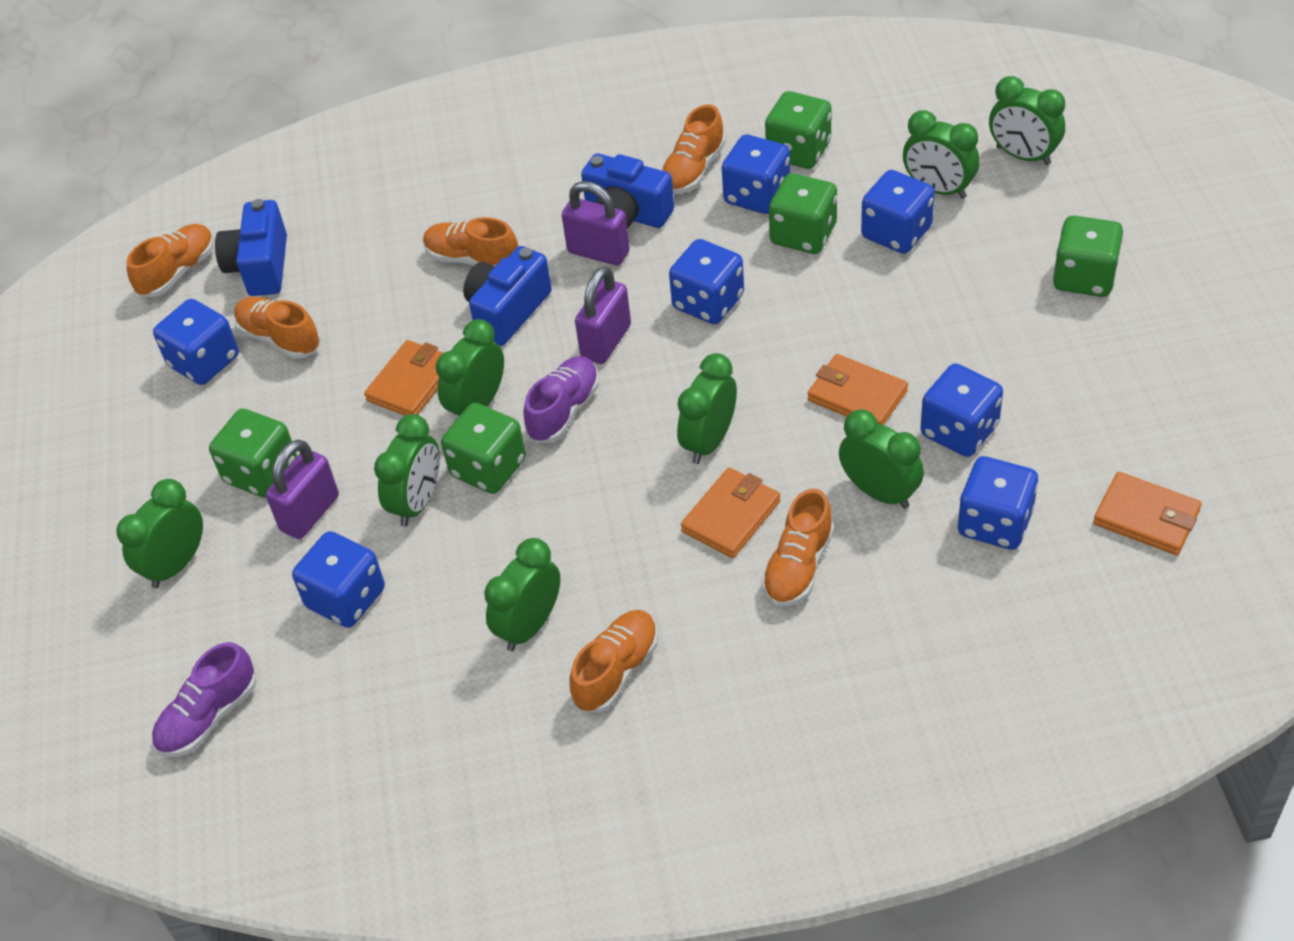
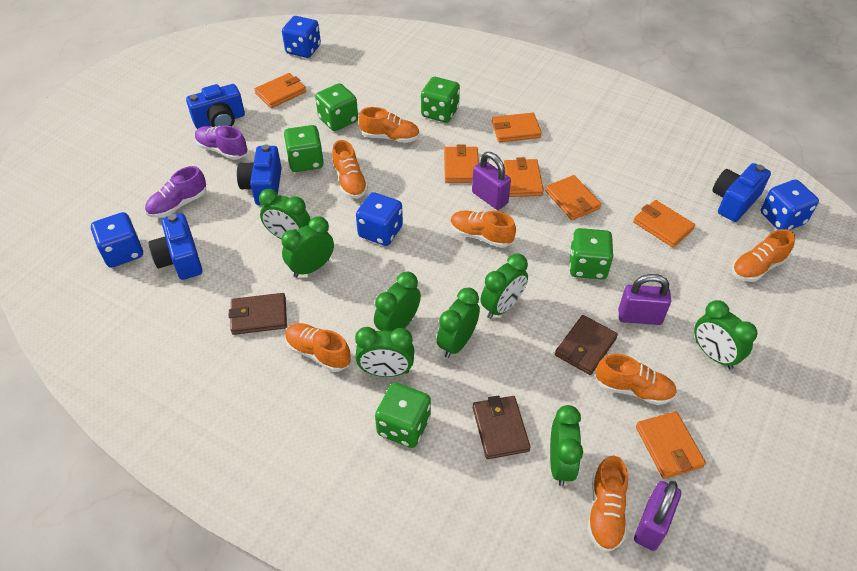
blue camera: 3 -> 4
blue dice: 7 -> 4
brown wallet: 0 -> 3
orange shoe: 6 -> 7
orange wallet: 4 -> 7

